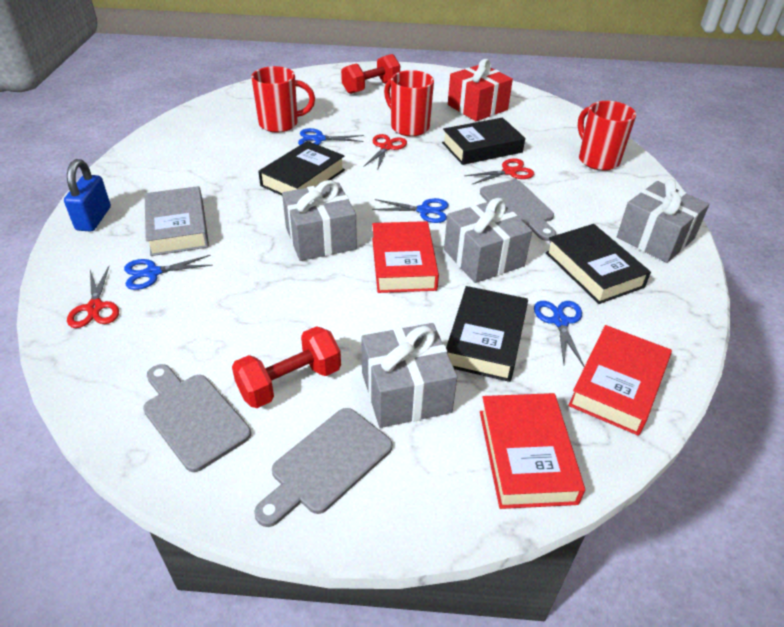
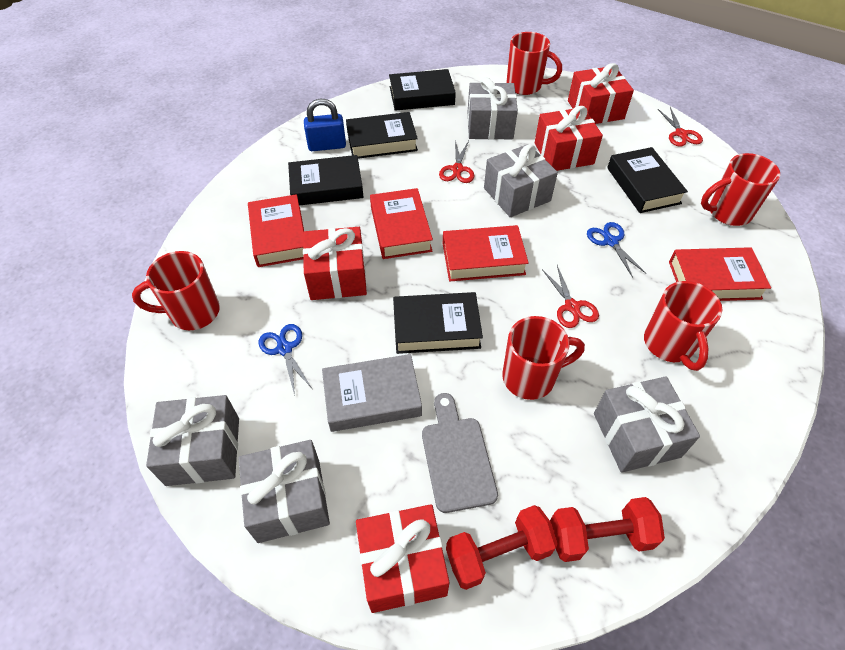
black book: 4 -> 5
blue scissors: 4 -> 2
grey cutting board: 3 -> 1
grey gift: 4 -> 5
red book: 3 -> 4
red gift: 1 -> 4
red mug: 3 -> 5

